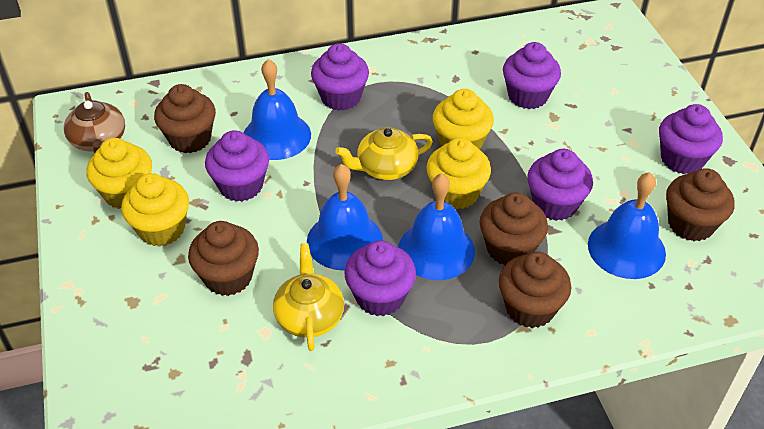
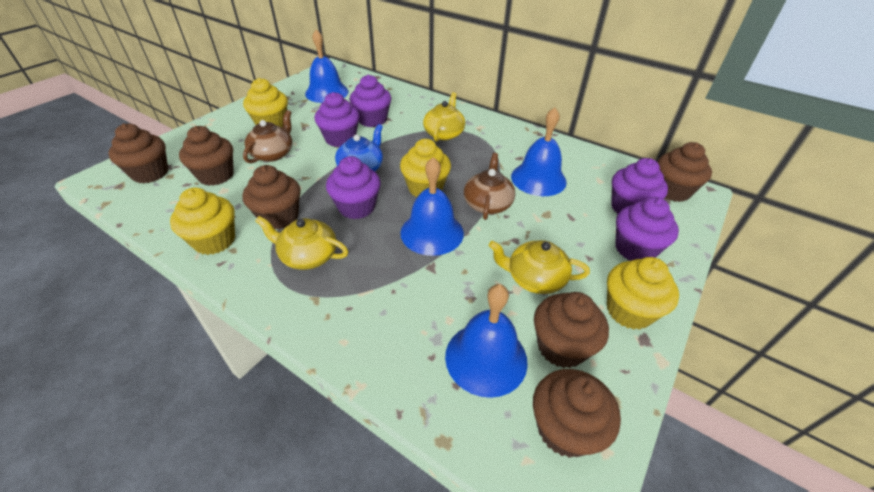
blue teapot: 0 -> 1
brown cupcake: 5 -> 6
brown teapot: 1 -> 2
purple cupcake: 6 -> 5
yellow teapot: 2 -> 3

